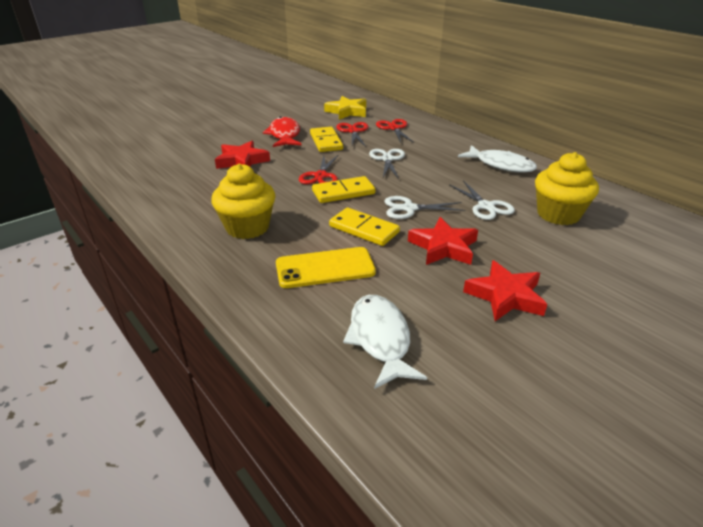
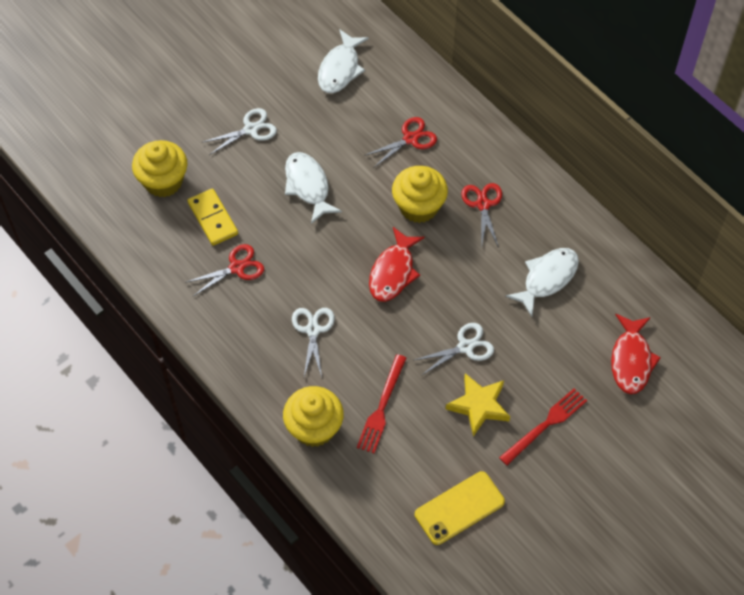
red fish: 1 -> 2
red fork: 0 -> 2
red star: 3 -> 0
white fish: 2 -> 3
yellow cupcake: 2 -> 3
yellow domino: 3 -> 1

